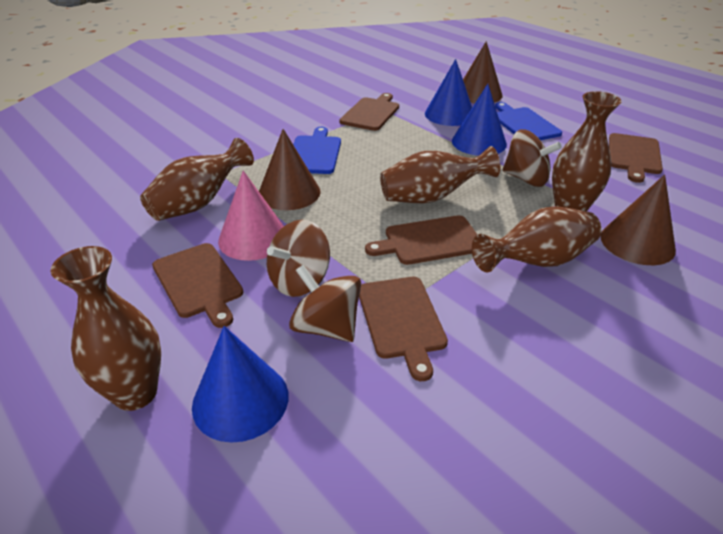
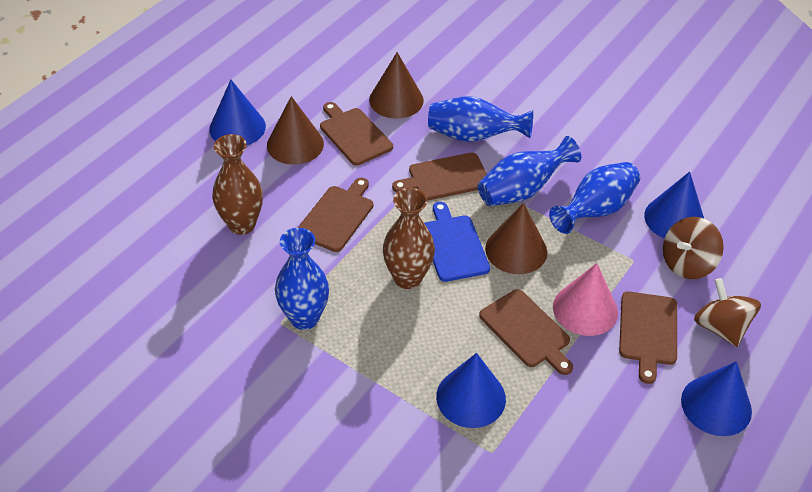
blue cone: 3 -> 4
blue cutting board: 2 -> 1
blue vase: 0 -> 4
brown spinning top: 3 -> 2
brown vase: 5 -> 2

